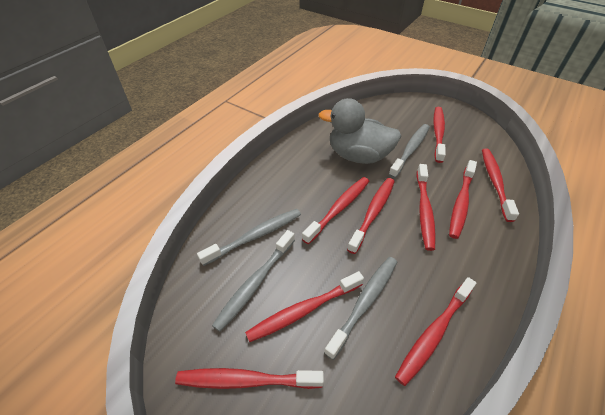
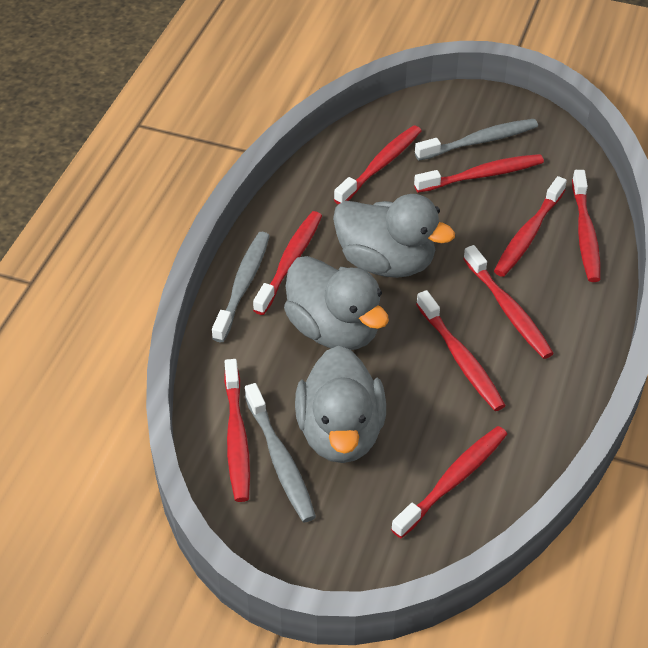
grey duck: 1 -> 3
grey toothbrush: 4 -> 3

